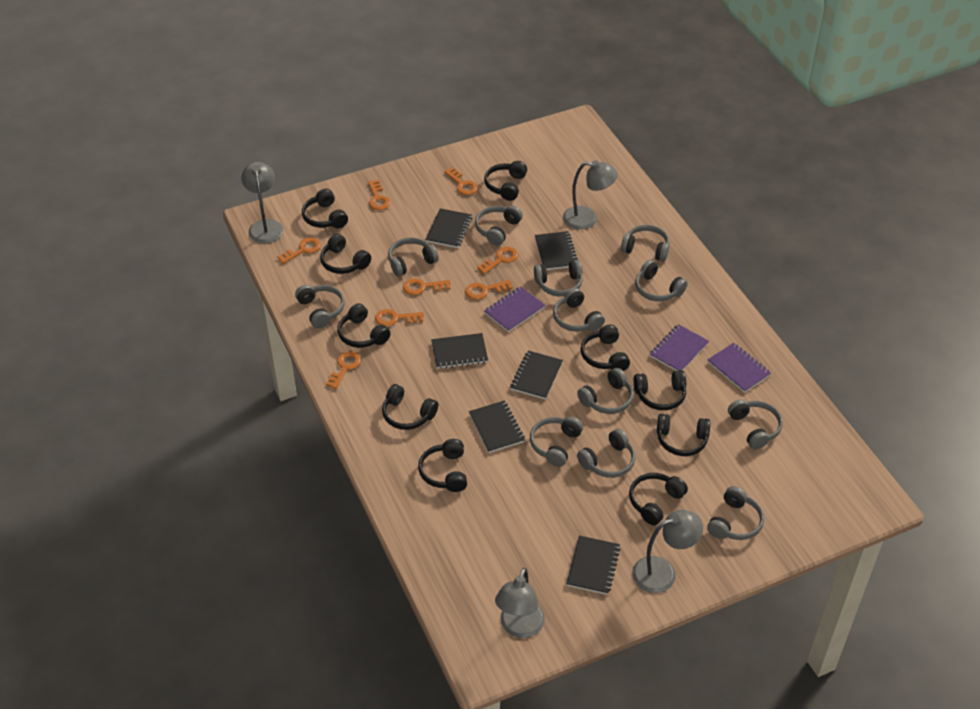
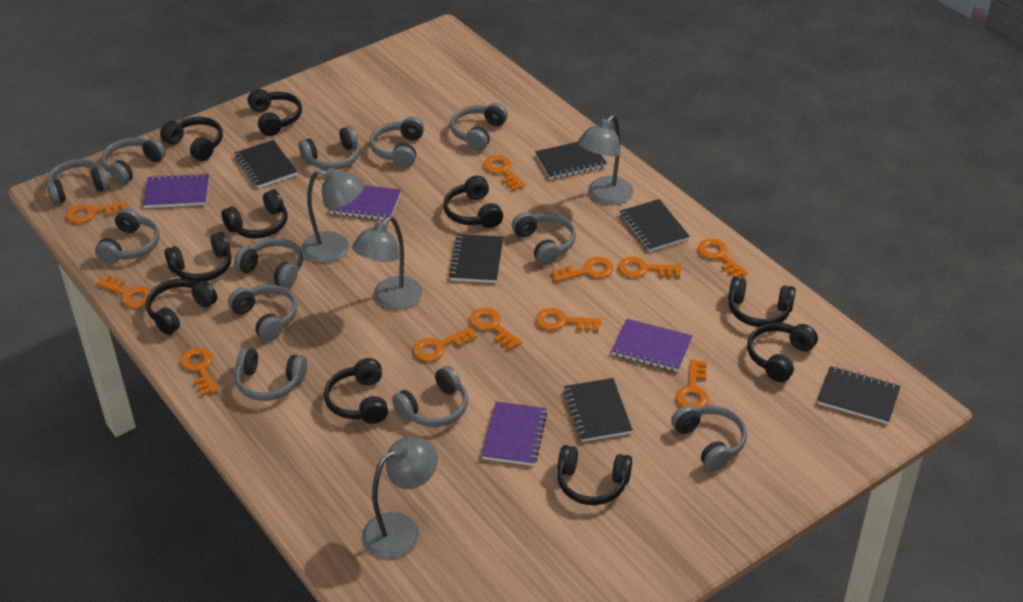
orange key: 8 -> 11
purple notebook: 3 -> 4

